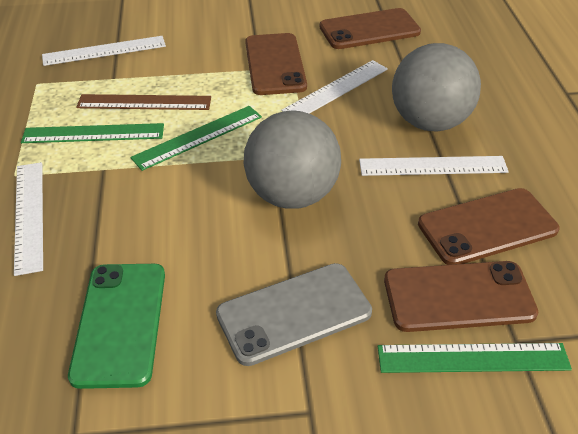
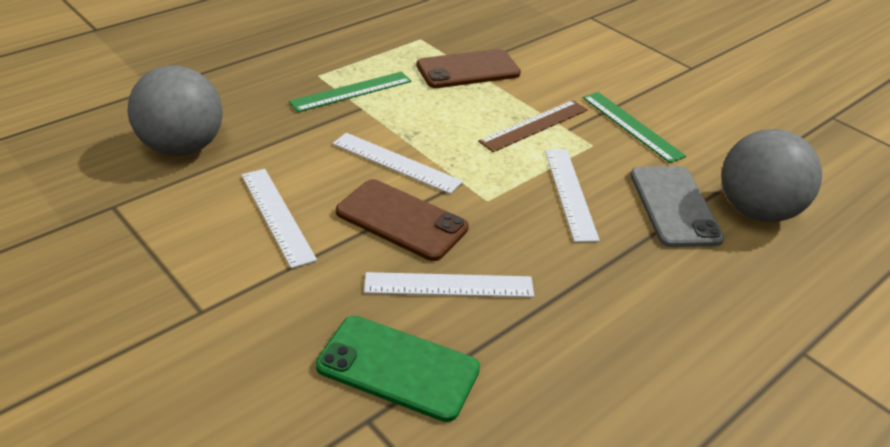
brown phone: 4 -> 2
green ruler: 3 -> 2

